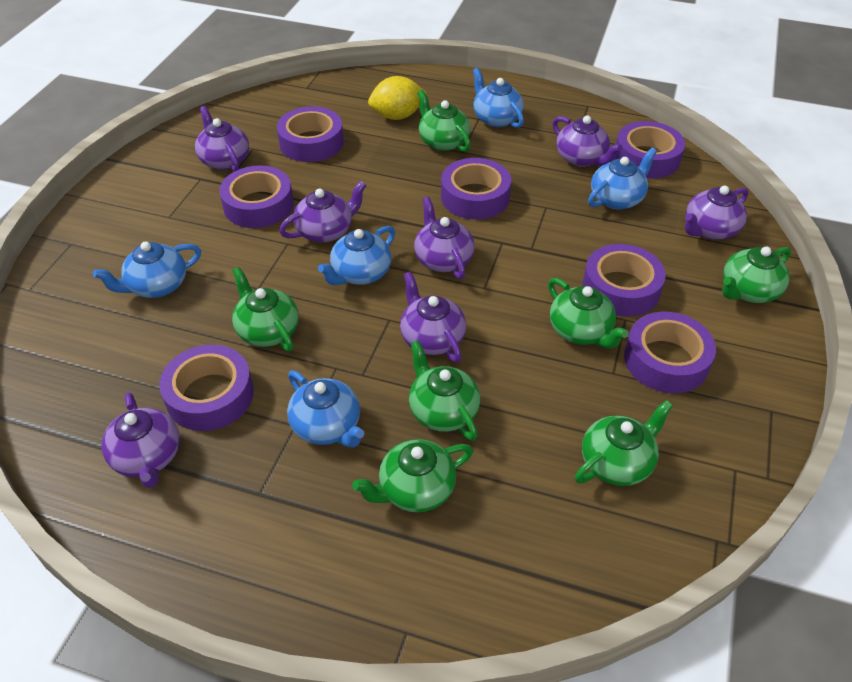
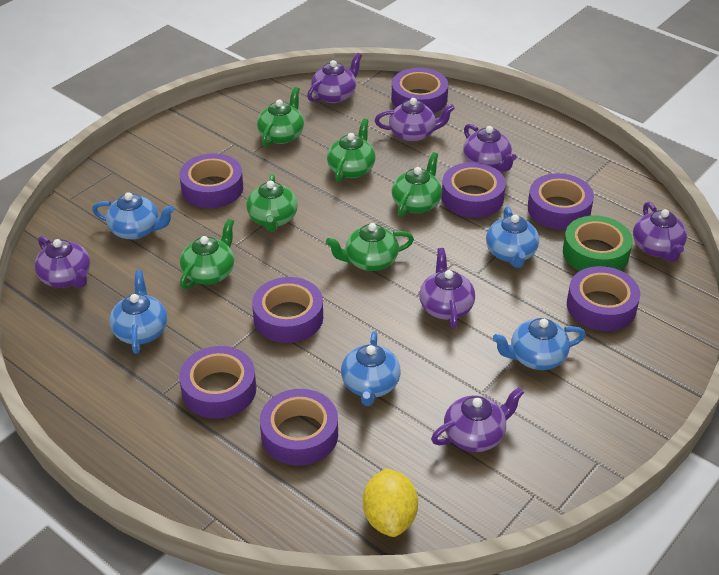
green tape: 0 -> 1
green teapot: 7 -> 6
purple tape: 7 -> 8

